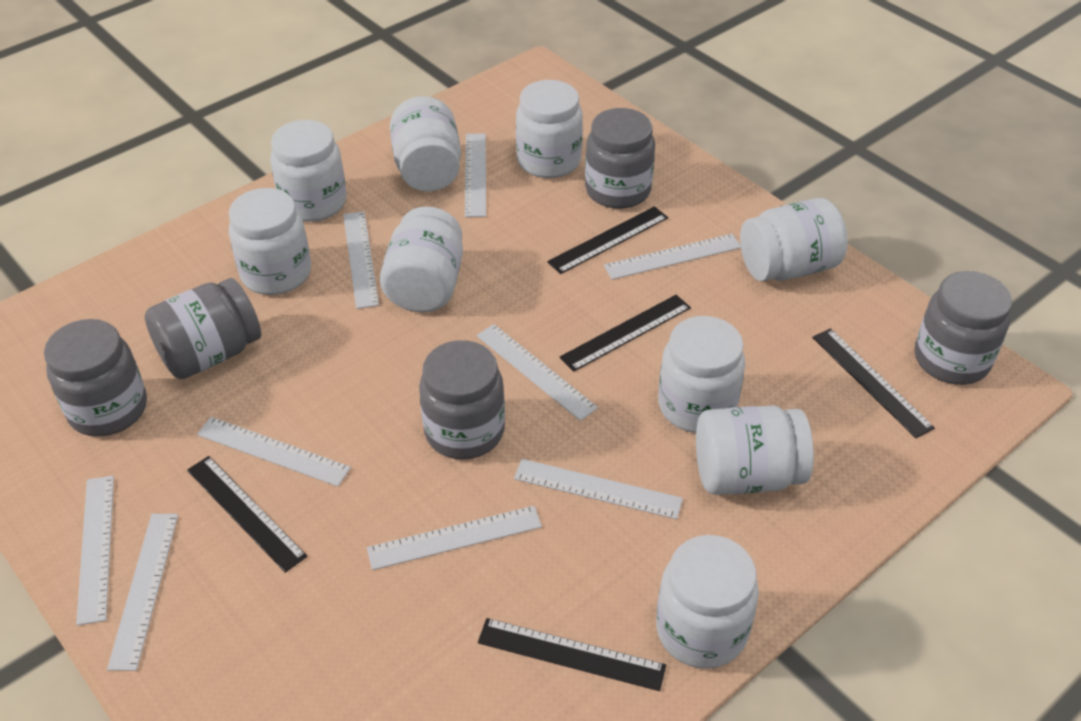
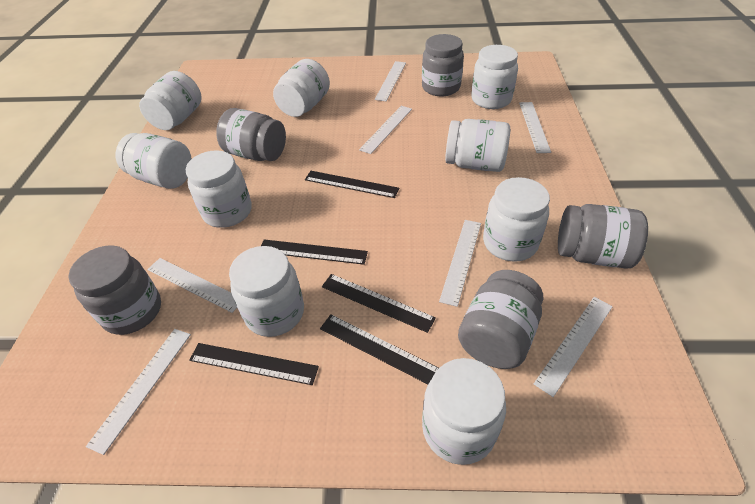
white ruler: 9 -> 7

